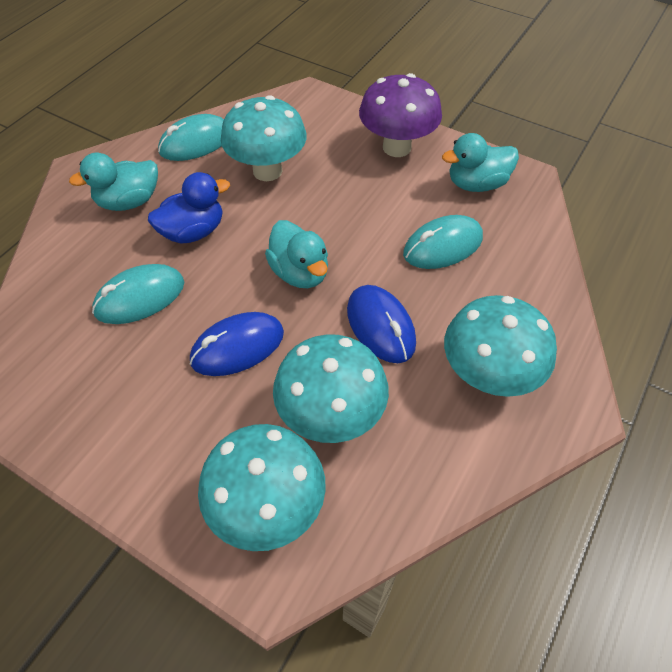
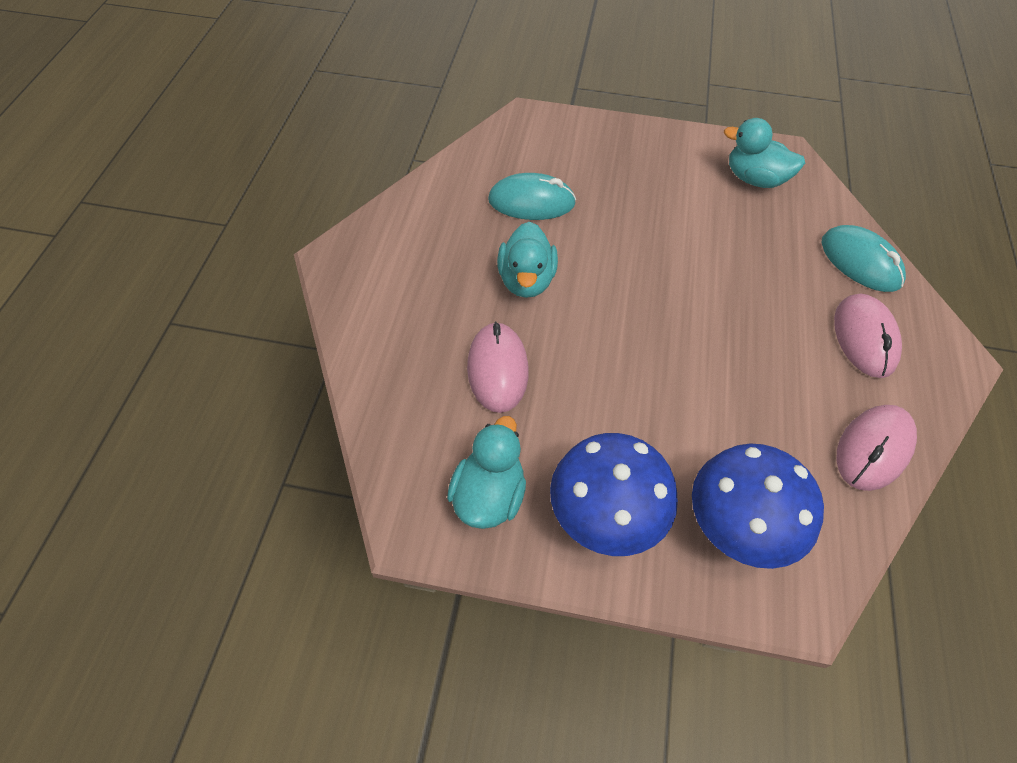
blue duck: 1 -> 0
blue mouse: 2 -> 0
blue mushroom: 0 -> 2
pink mouse: 0 -> 3
purple mushroom: 1 -> 0
turquoise mouse: 3 -> 2
turquoise mushroom: 4 -> 0

